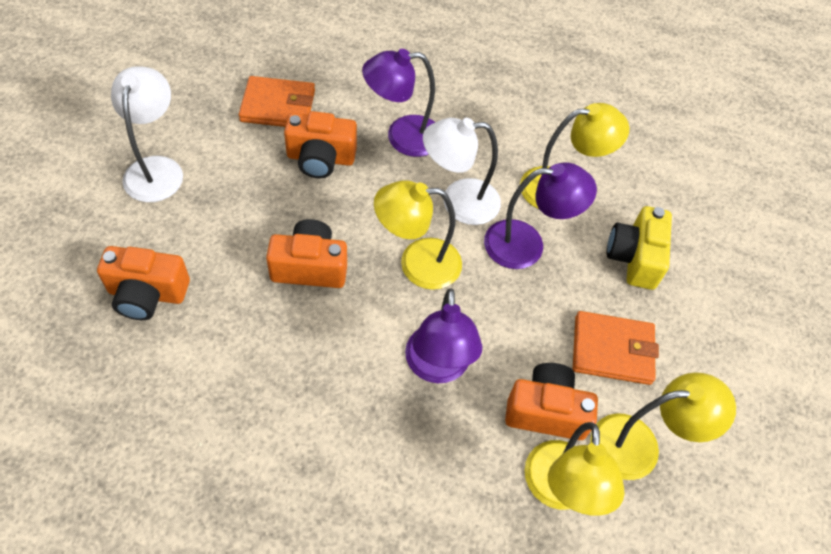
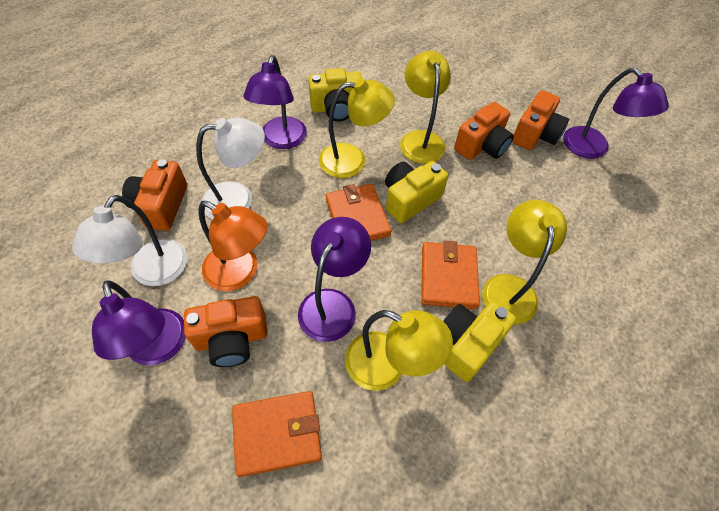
orange lamp: 0 -> 1
orange wallet: 2 -> 3
purple lamp: 3 -> 4
yellow camera: 1 -> 3

